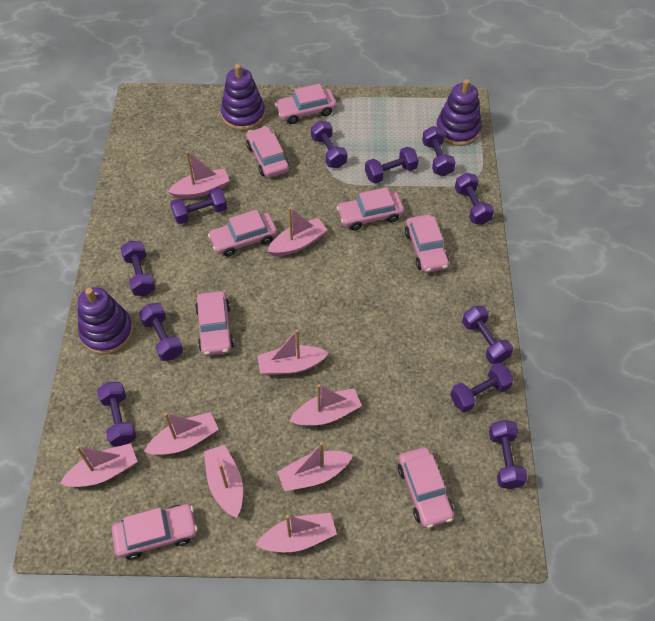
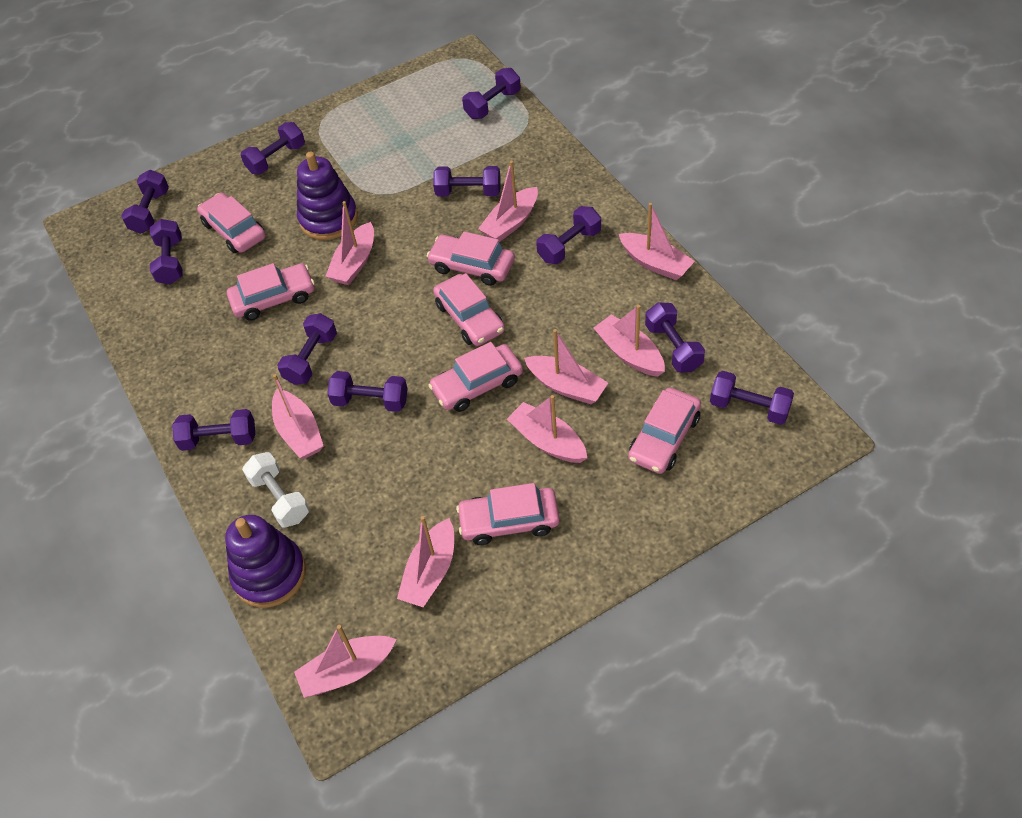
pink car: 8 -> 7
purple stacking toy: 3 -> 2
white dumbbell: 0 -> 1

